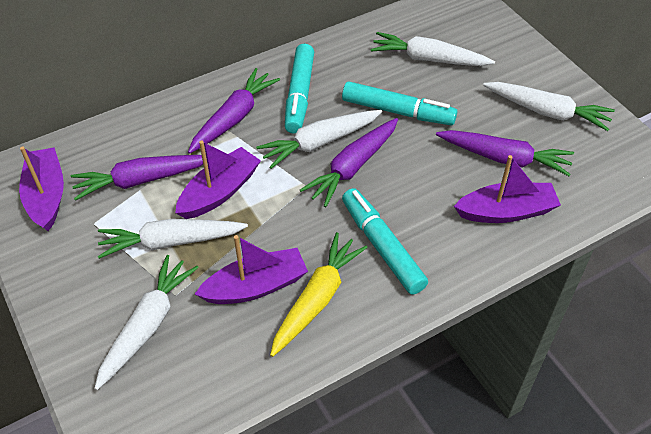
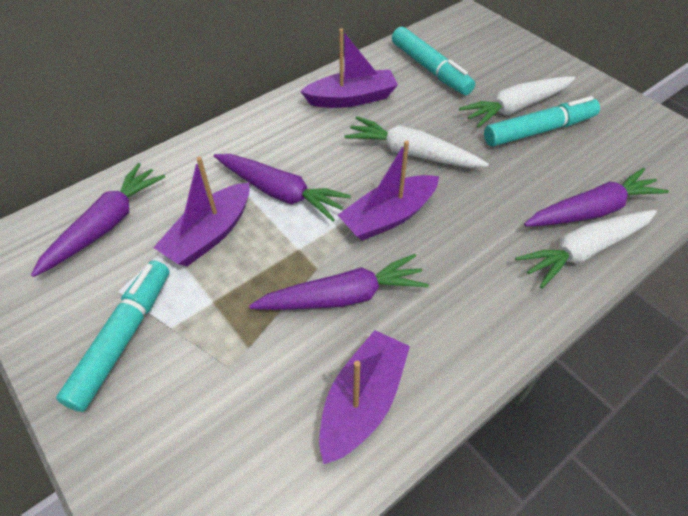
white carrot: 5 -> 3
yellow carrot: 1 -> 0

